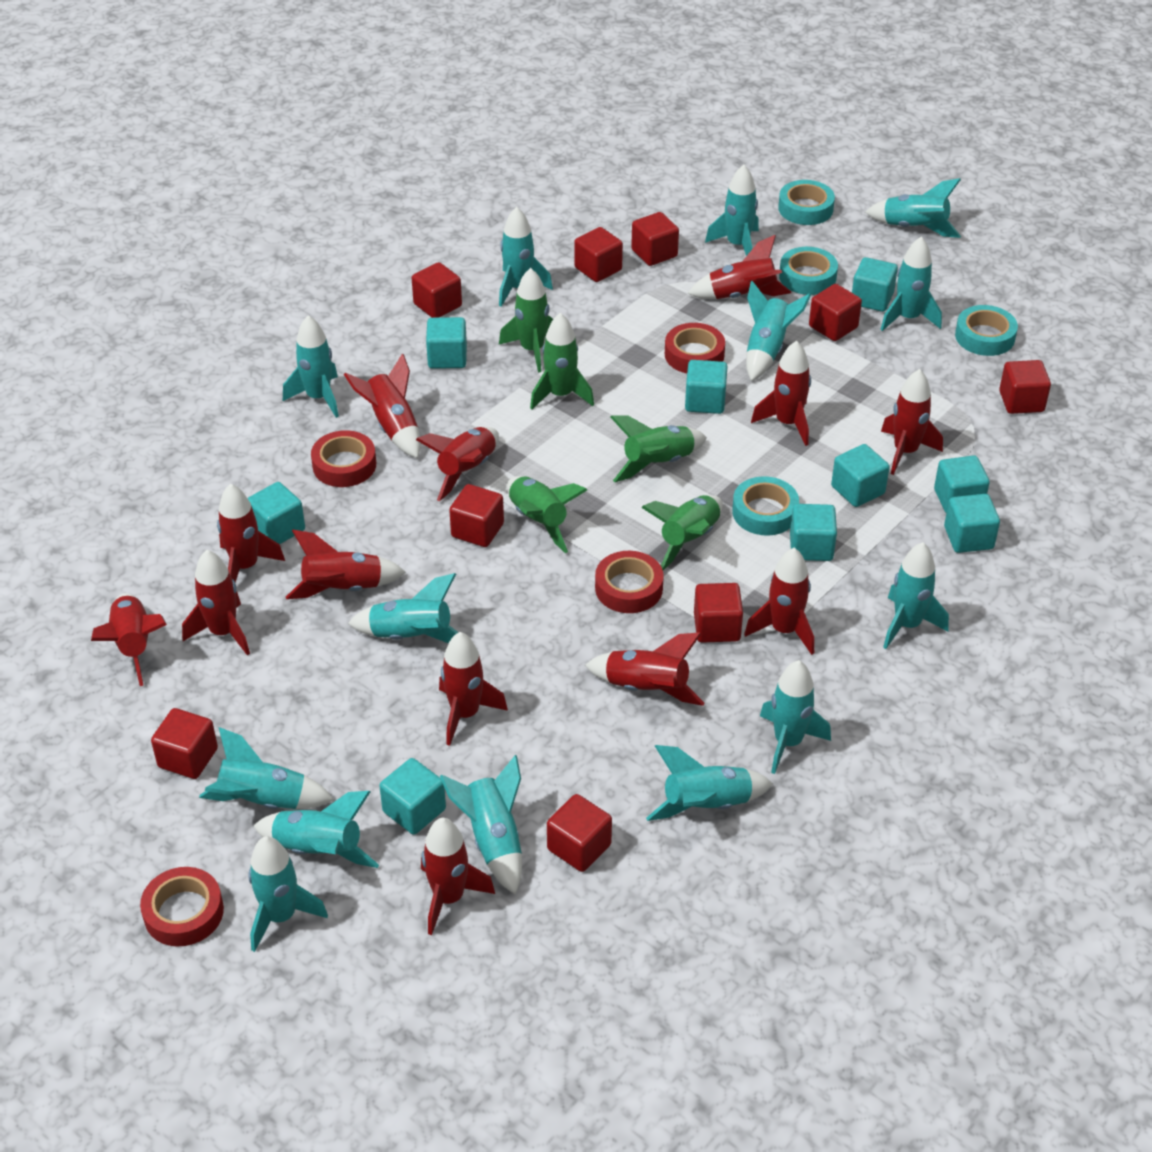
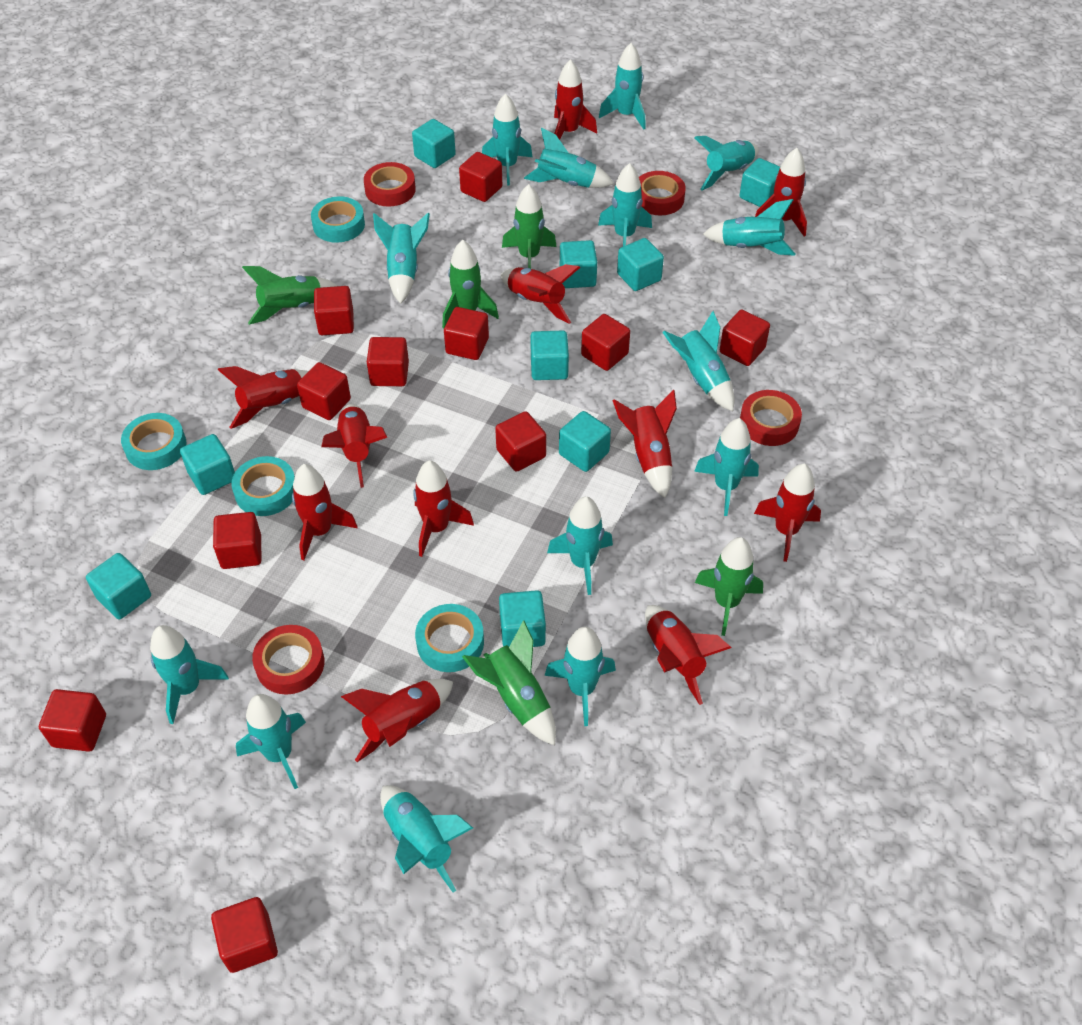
red cube: 9 -> 11
red rocket: 13 -> 11

